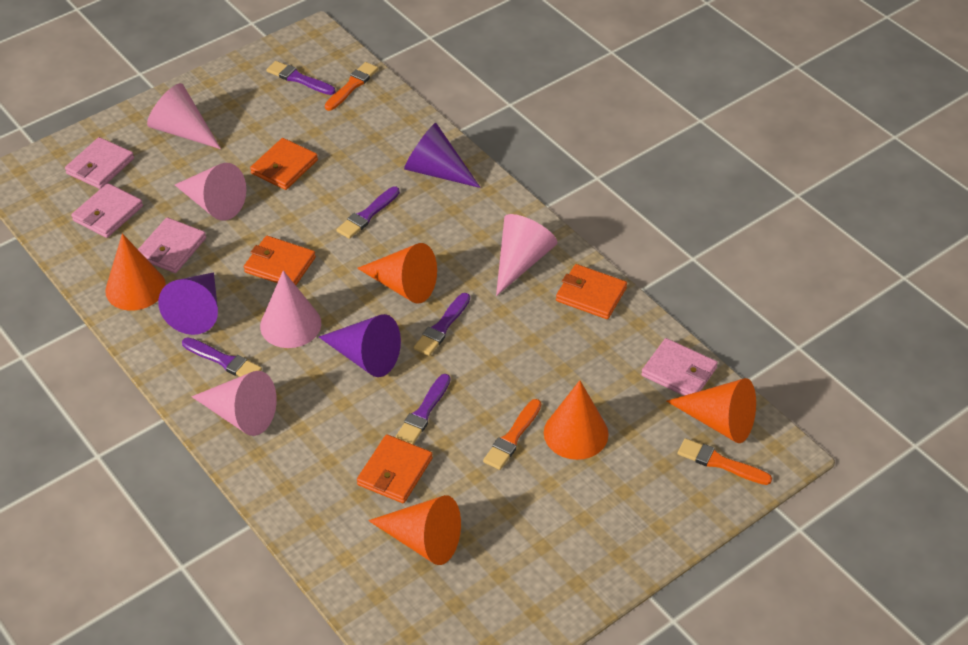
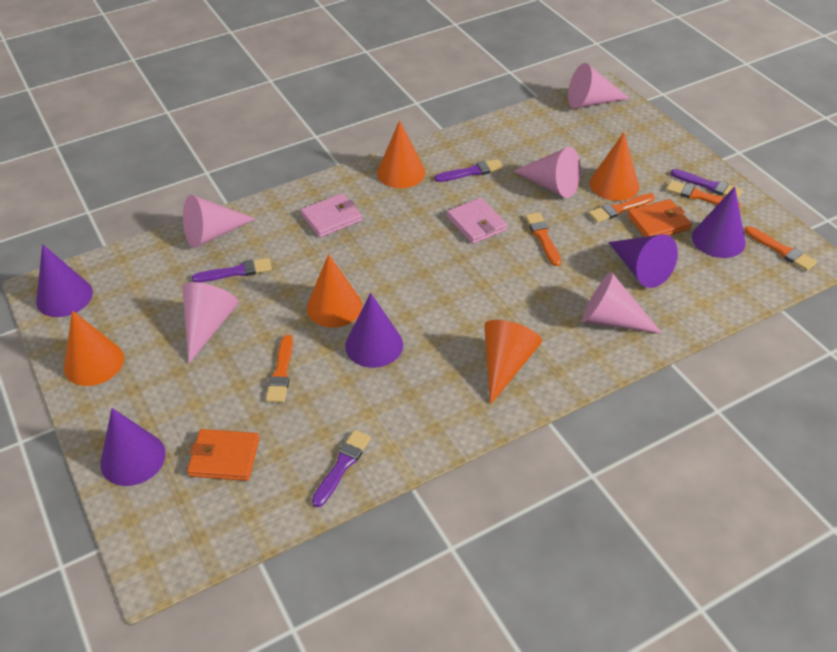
orange brush: 3 -> 5
orange wallet: 4 -> 2
pink wallet: 4 -> 2
purple brush: 5 -> 4
purple cone: 3 -> 5

